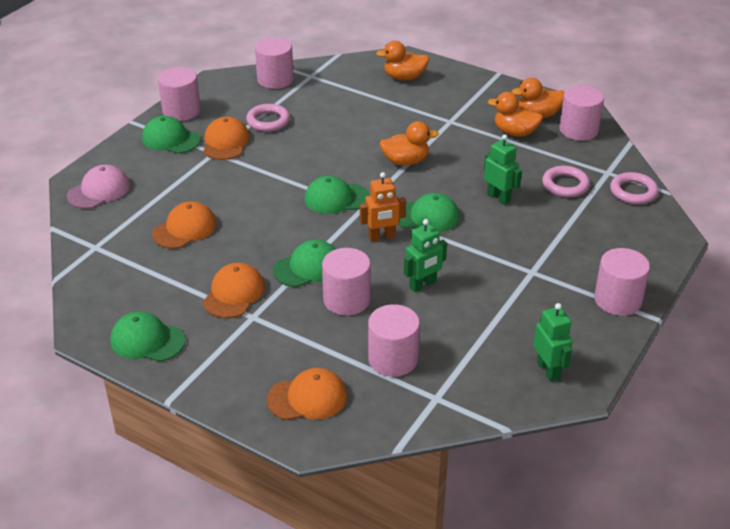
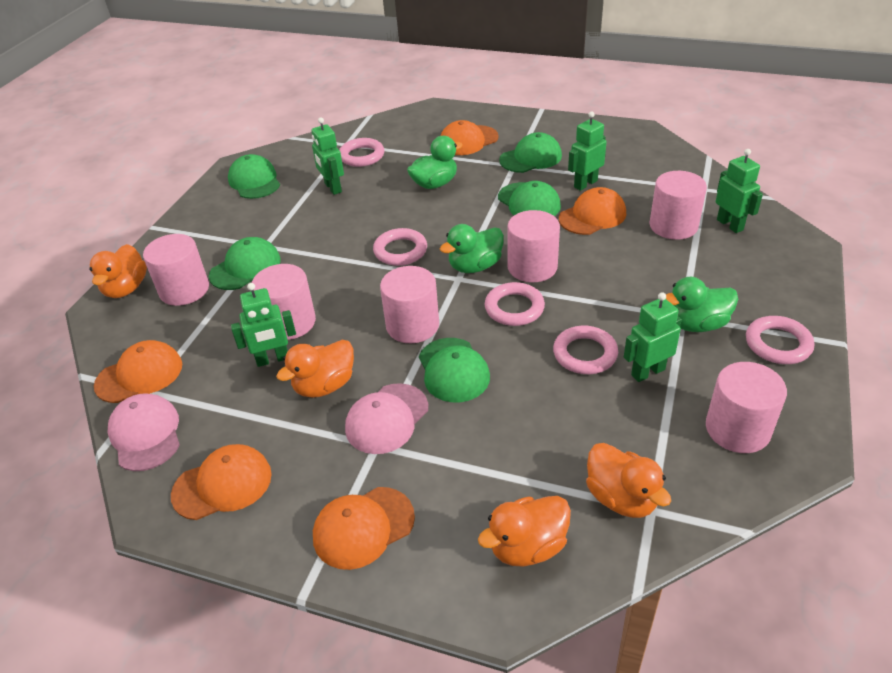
green duck: 0 -> 3
green robot: 3 -> 5
orange cap: 4 -> 5
orange robot: 1 -> 0
pink cap: 1 -> 2
pink ring: 3 -> 5

